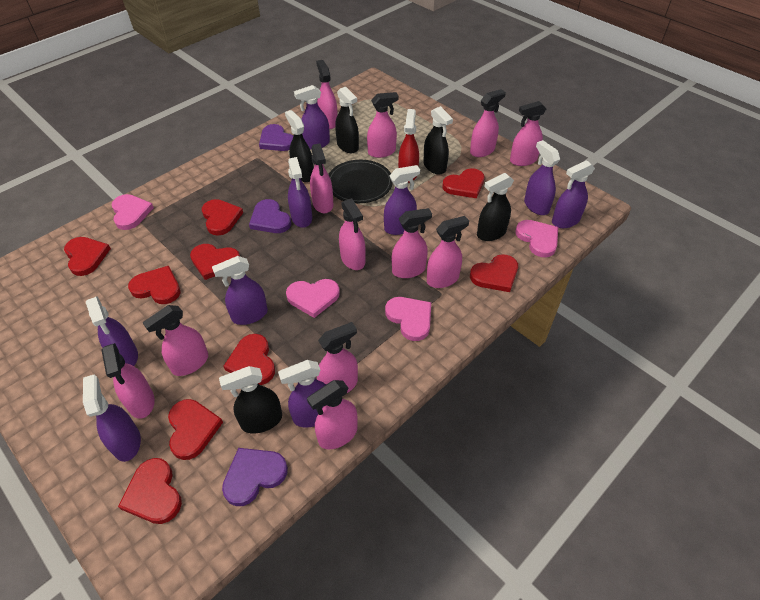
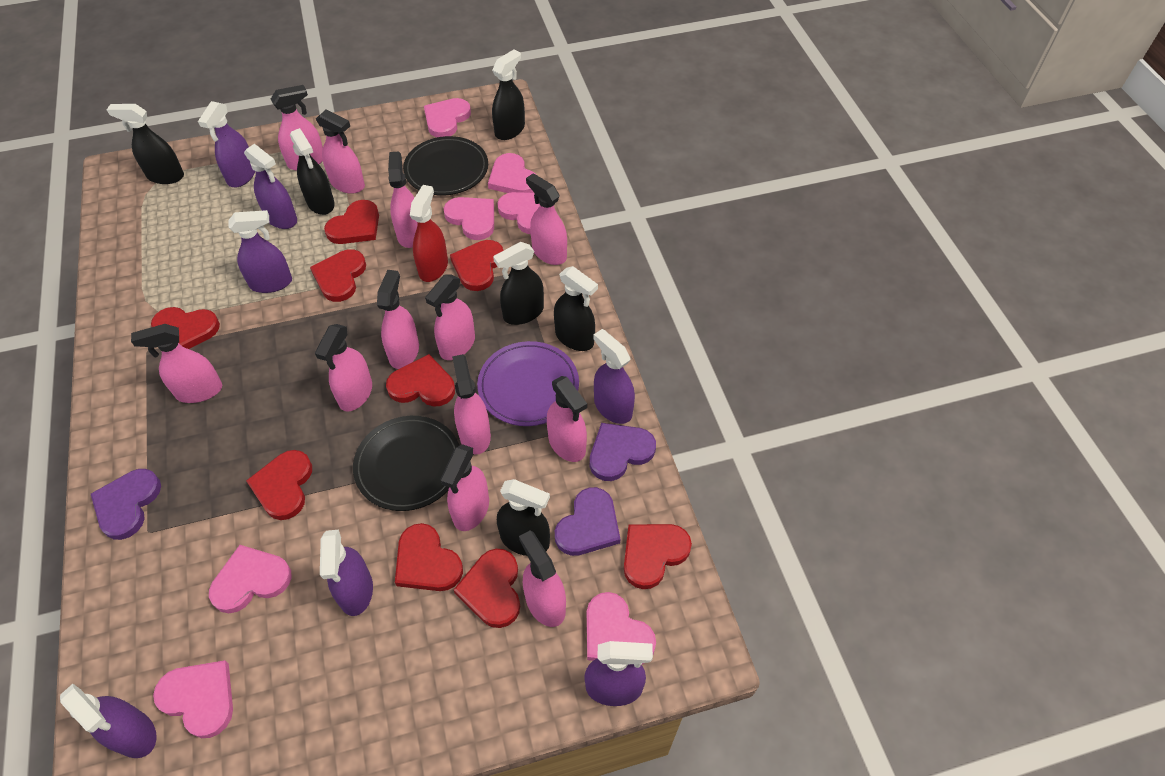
black plate: 1 -> 2
black spray bottle: 5 -> 6
pink heart: 4 -> 7
purple plate: 0 -> 1
purple spray bottle: 9 -> 7

